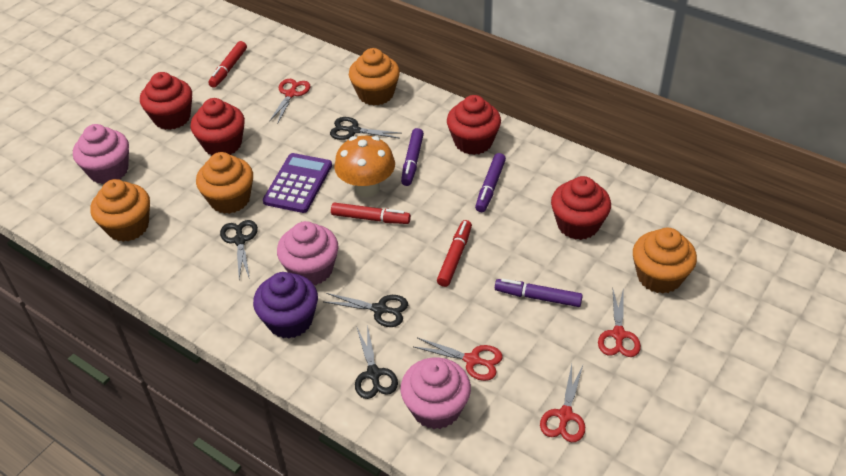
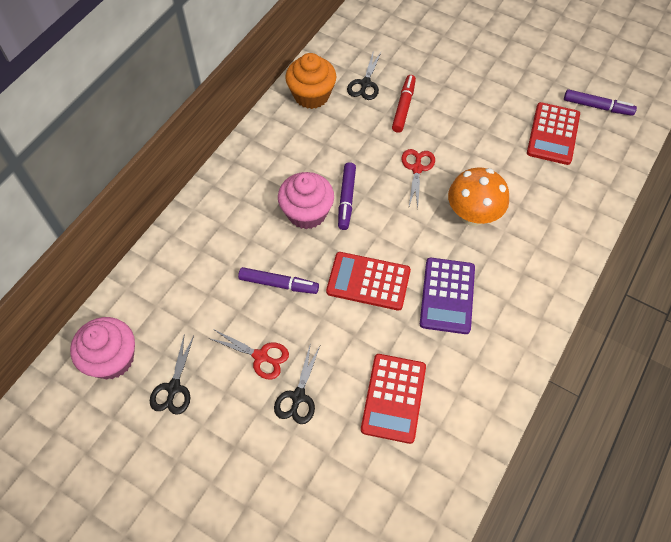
black scissors: 4 -> 3
orange cupcake: 4 -> 1
pink cupcake: 3 -> 2
purple cupcake: 1 -> 0
red calculator: 0 -> 3
red cupcake: 4 -> 0
red marker: 3 -> 1
red scissors: 4 -> 2

